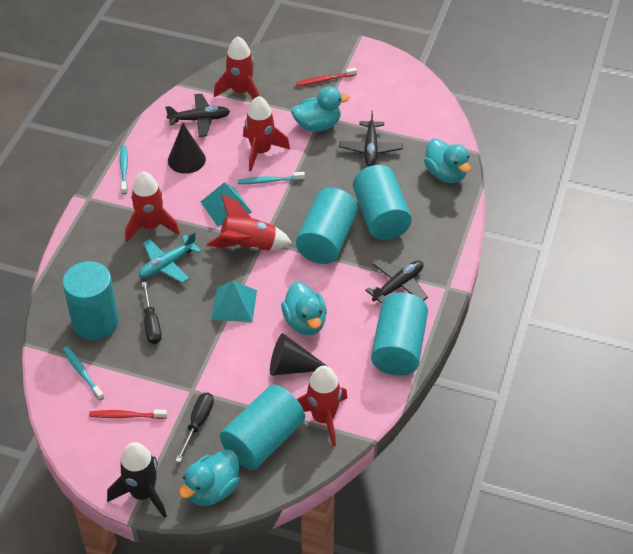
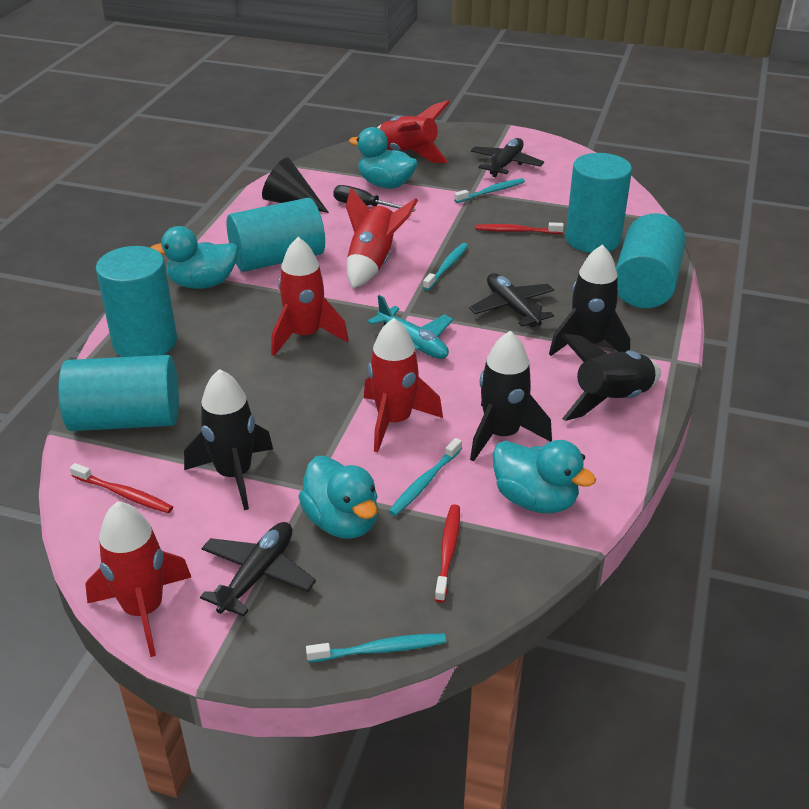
black cone: 2 -> 1
black rocket: 1 -> 4
black screwdriver: 2 -> 1
red toothbrush: 2 -> 3
turquoise pyramid: 2 -> 0
turquoise toothbrush: 3 -> 4

